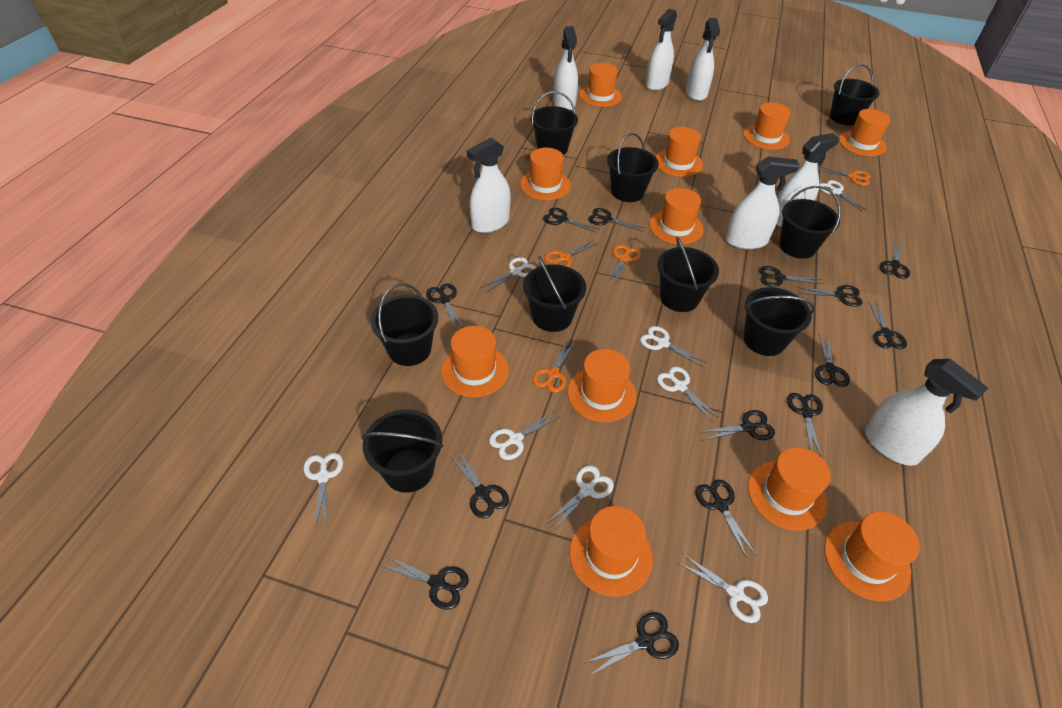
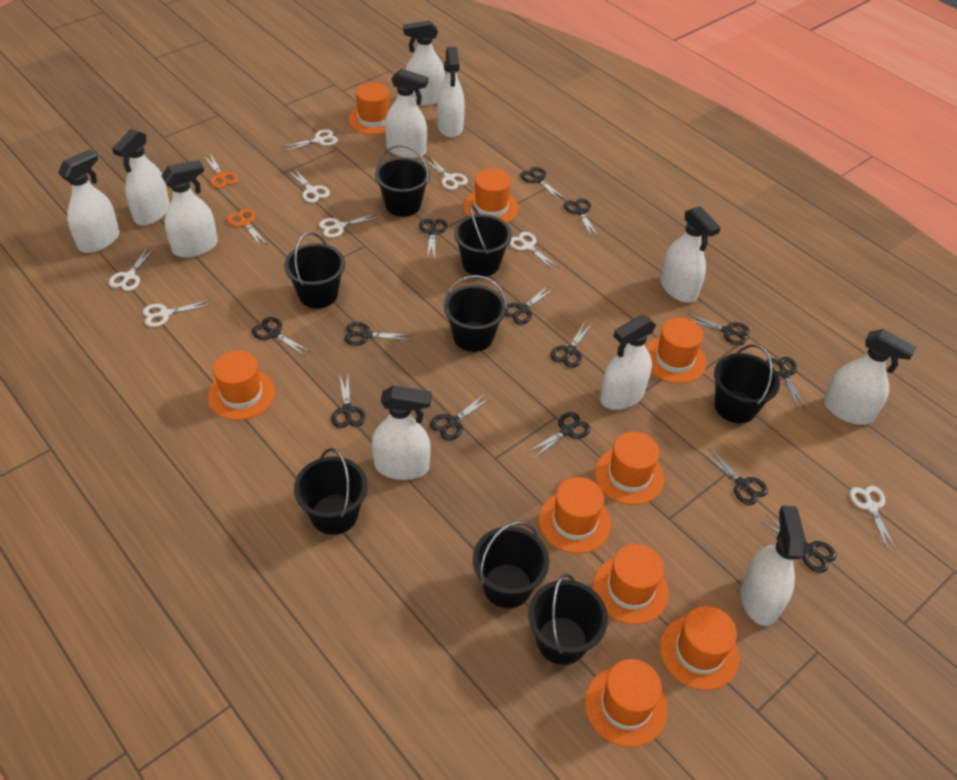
black bucket: 9 -> 8
orange hat: 11 -> 9
orange scissors: 4 -> 2
white spray bottle: 7 -> 11

